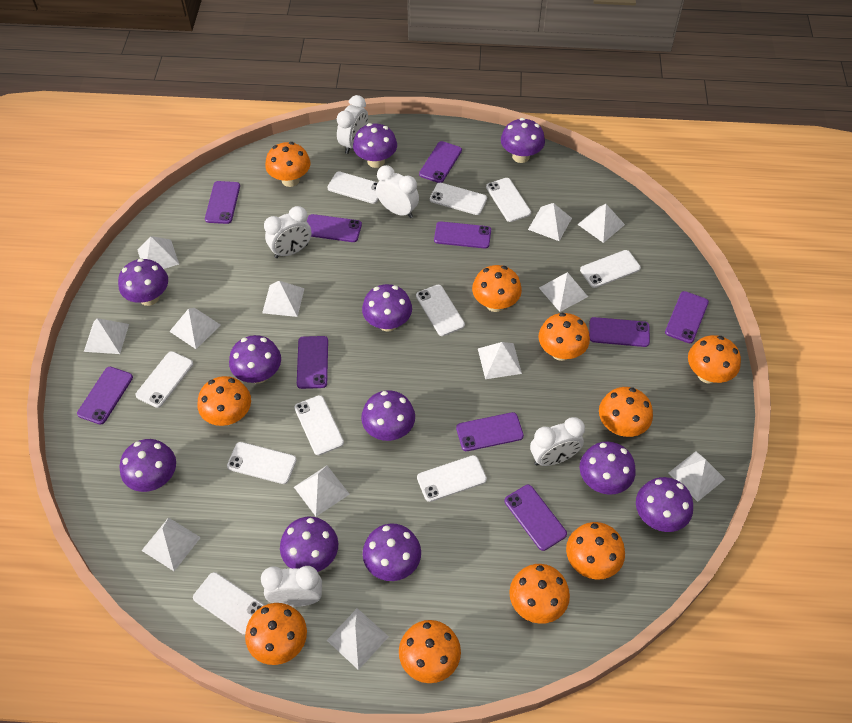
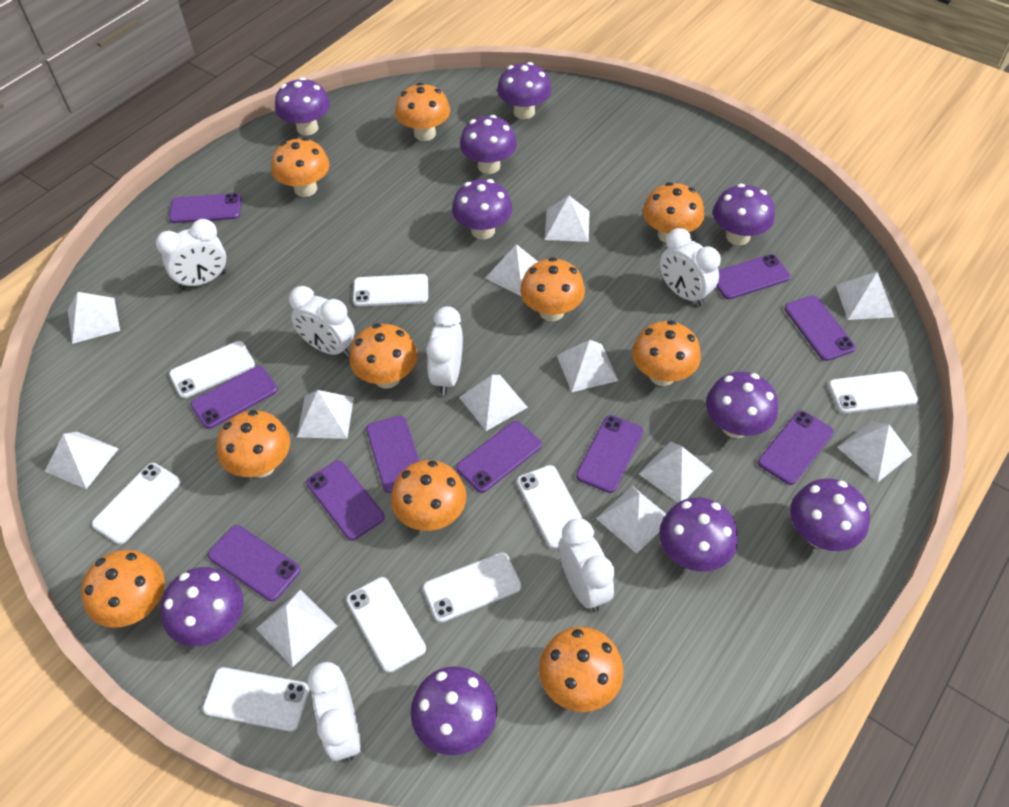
purple mushroom: 11 -> 10
white clock: 5 -> 6
white phone: 10 -> 8

